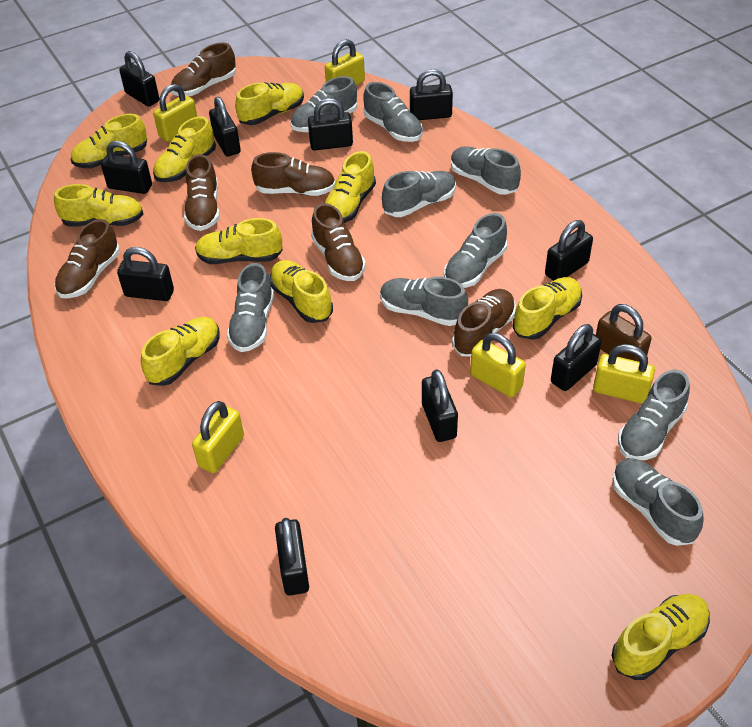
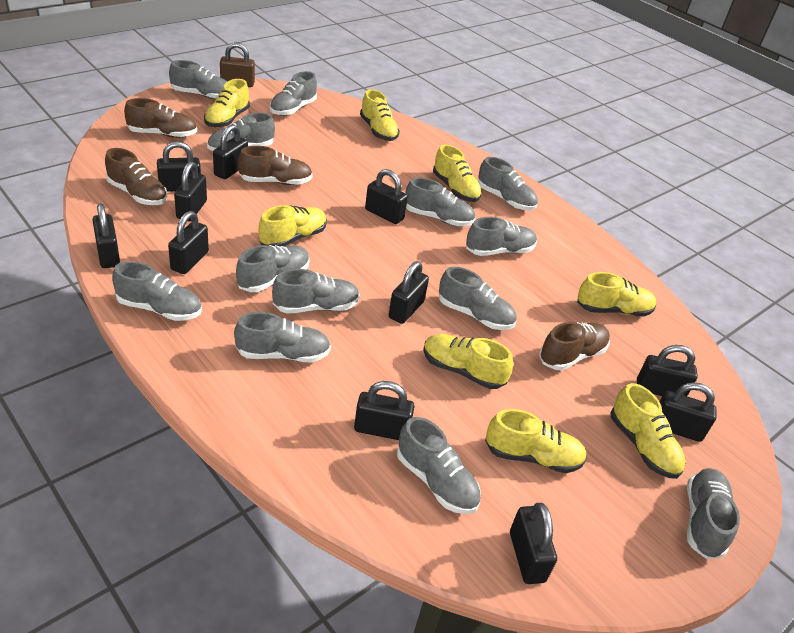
black padlock: 10 -> 11
brown shoe: 6 -> 4
grey shoe: 9 -> 13
yellow padlock: 5 -> 0
yellow shoe: 10 -> 8

